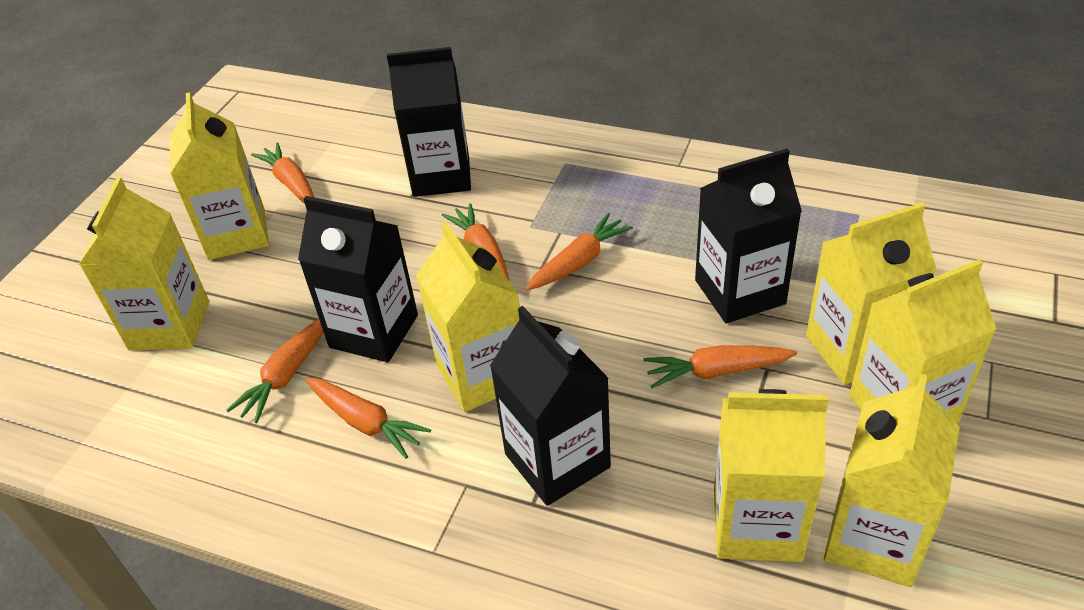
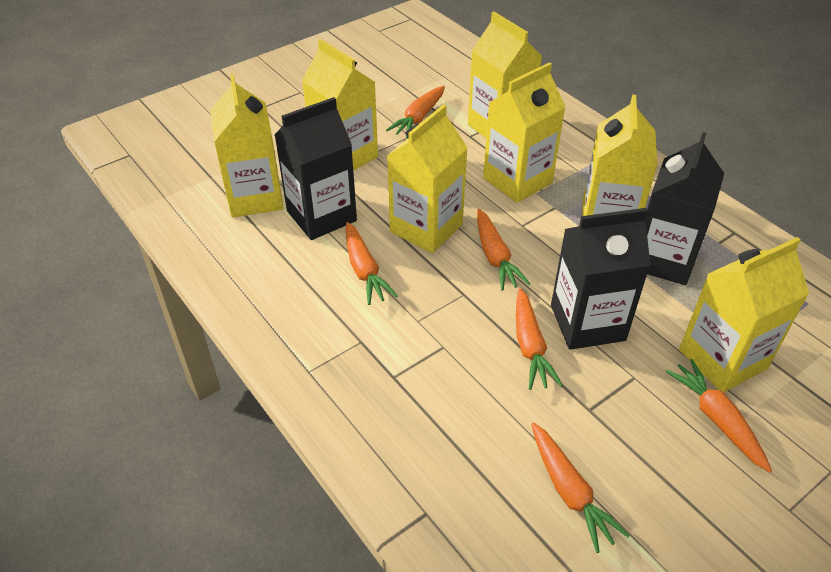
black carton: 4 -> 3

